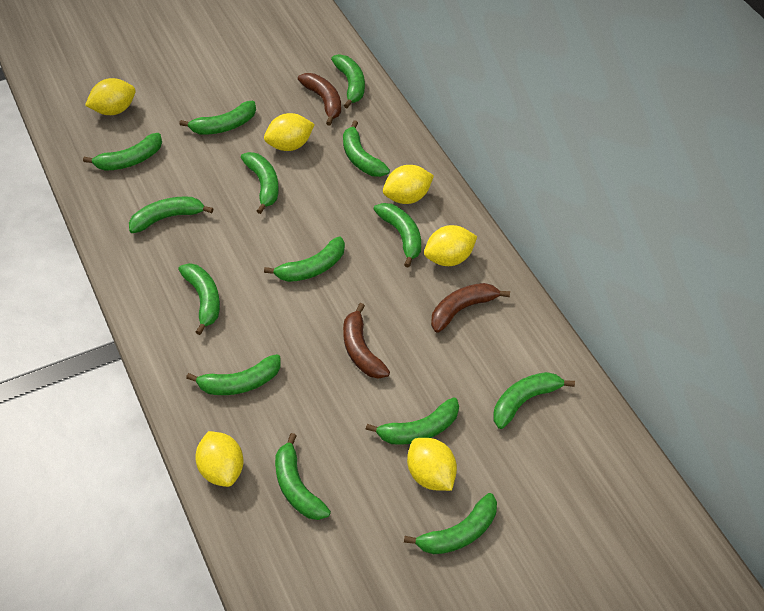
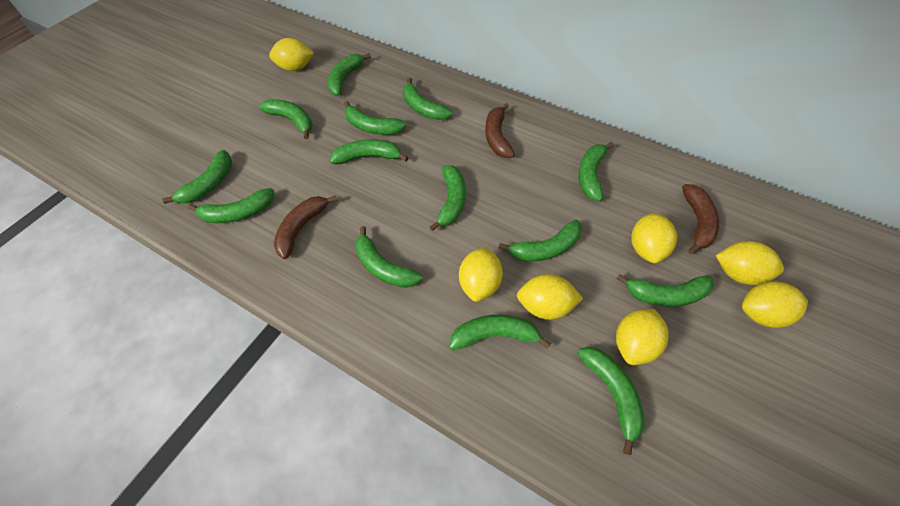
yellow lemon: 6 -> 7

